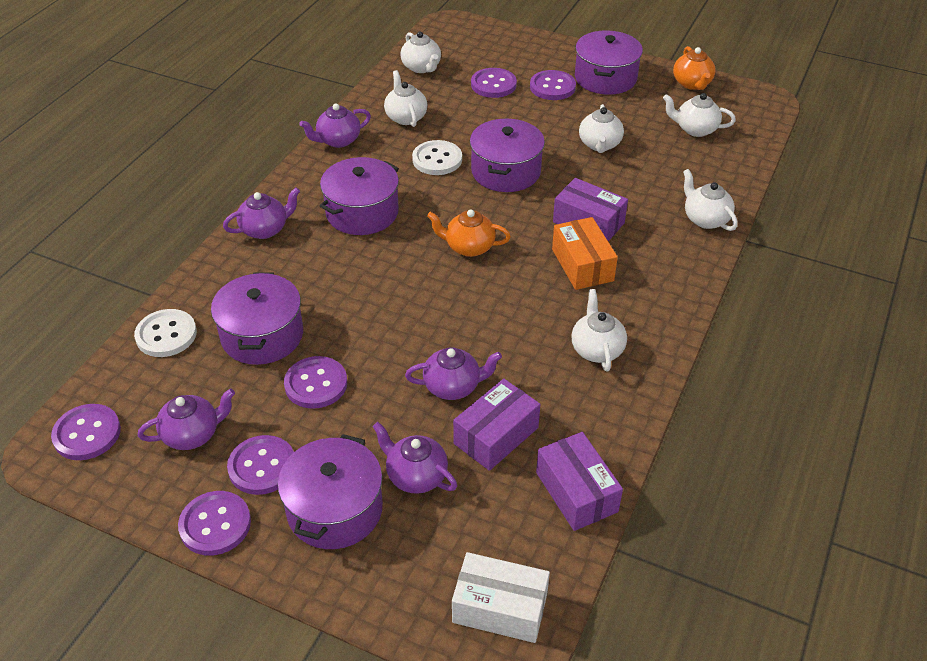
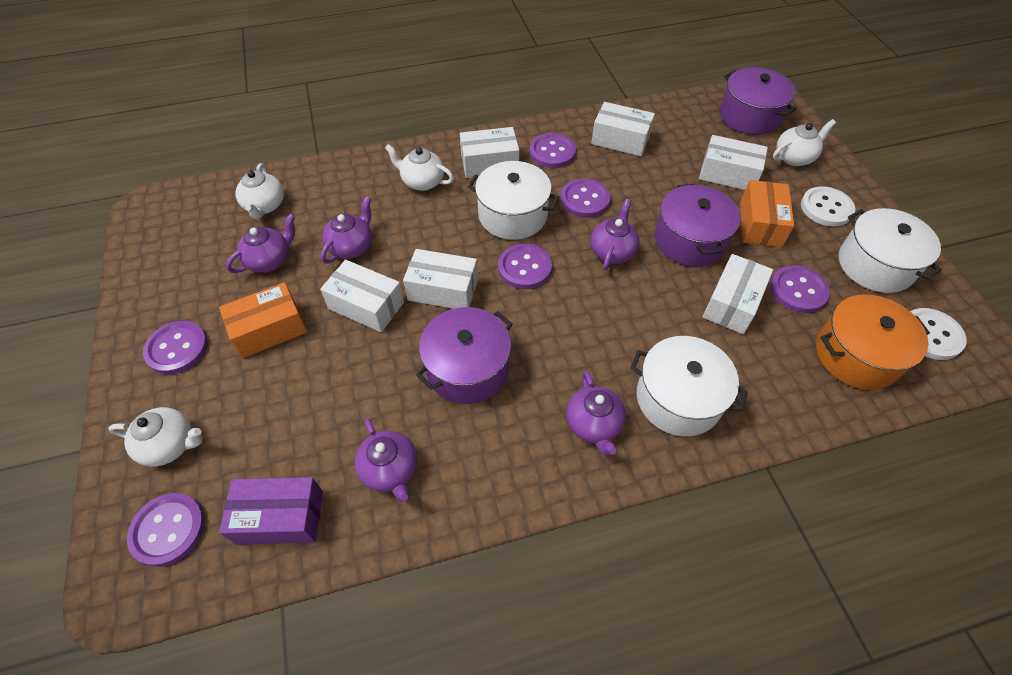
orange box: 1 -> 2
orange pot: 0 -> 1
orange teapot: 2 -> 0
purple box: 3 -> 1
purple pot: 5 -> 3
white box: 1 -> 6
white pot: 0 -> 3
white teapot: 6 -> 4

